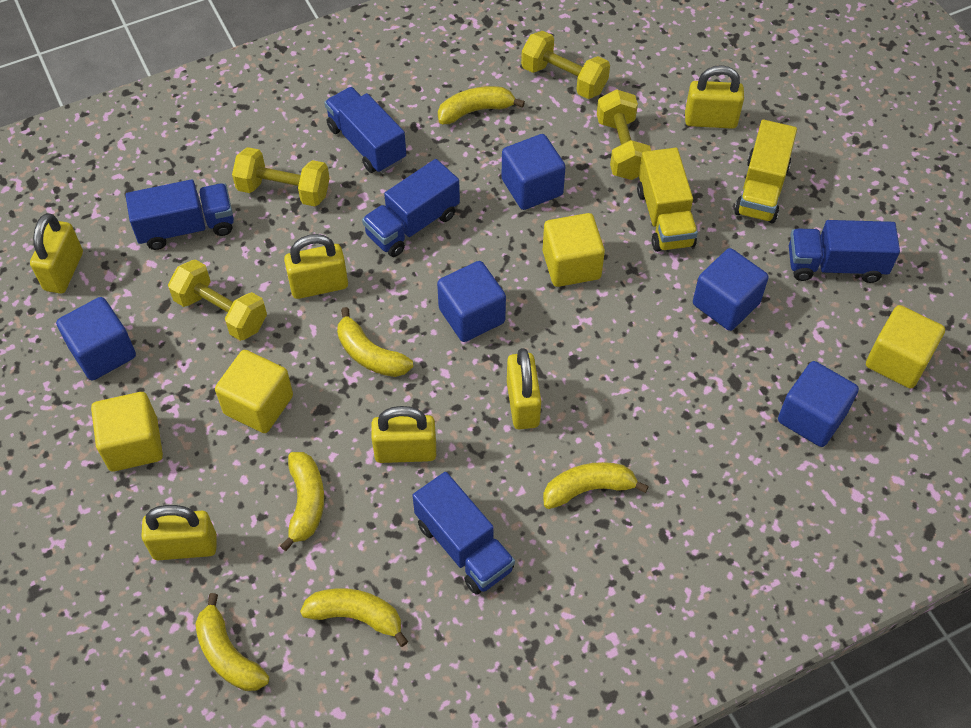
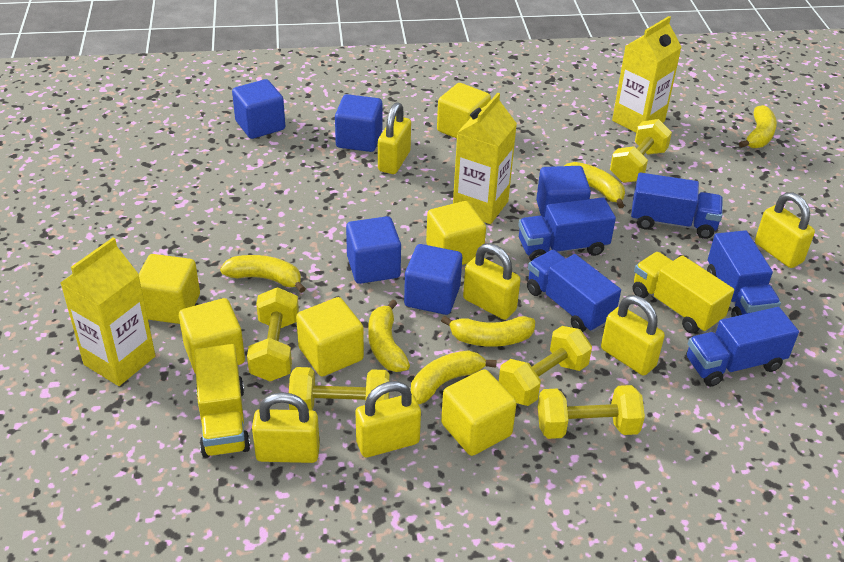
yellow carton: 0 -> 3
yellow cube: 4 -> 6
yellow dumbbell: 4 -> 5

